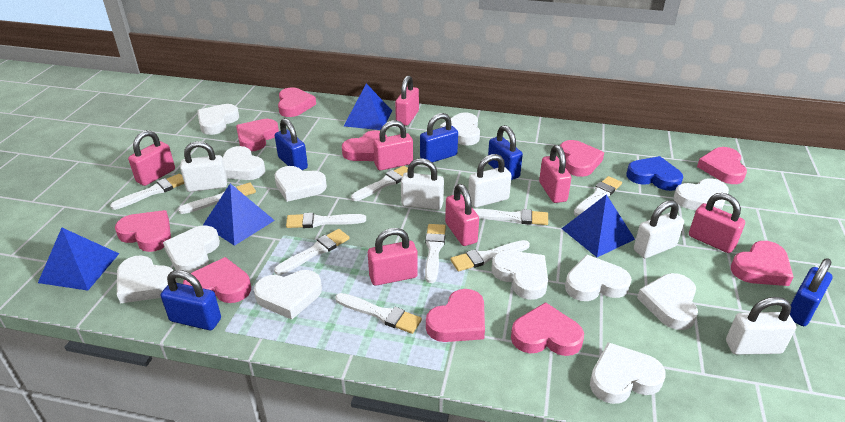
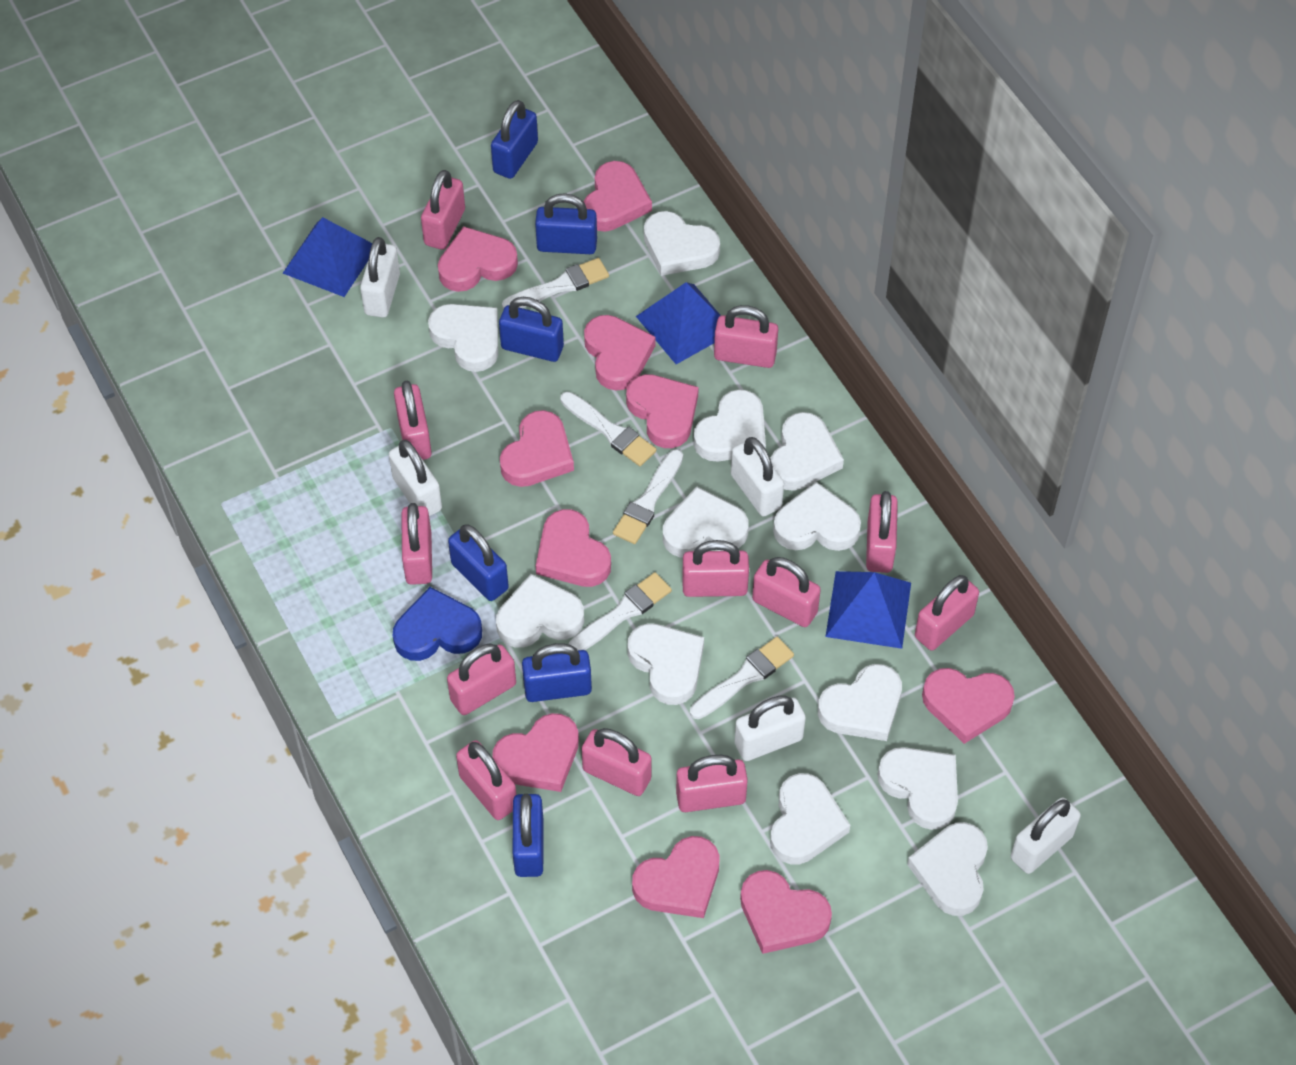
blue padlock: 5 -> 6
blue pyramid: 4 -> 3
pink padlock: 7 -> 12
white brush: 10 -> 5

